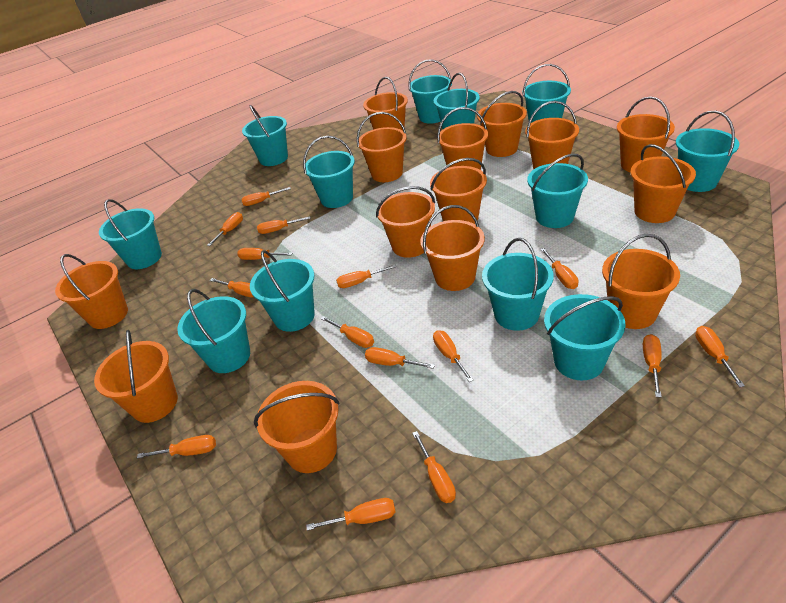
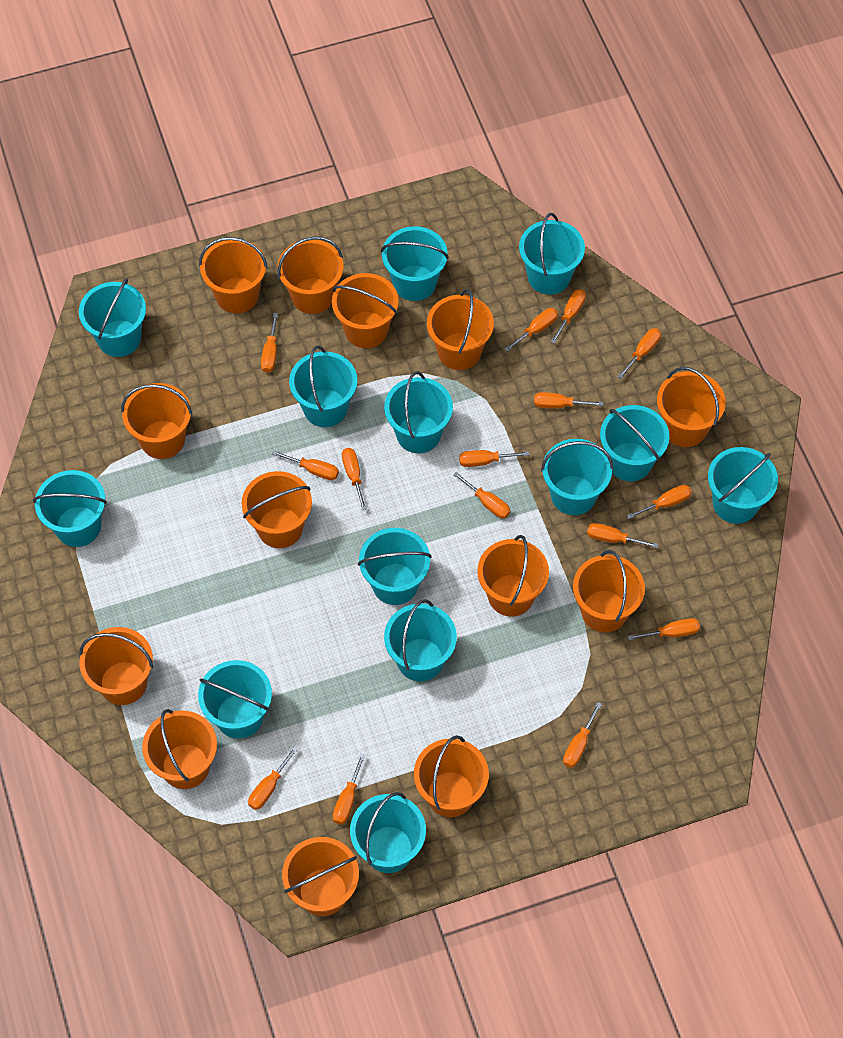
orange bucket: 14 -> 13
turquoise bucket: 12 -> 13

